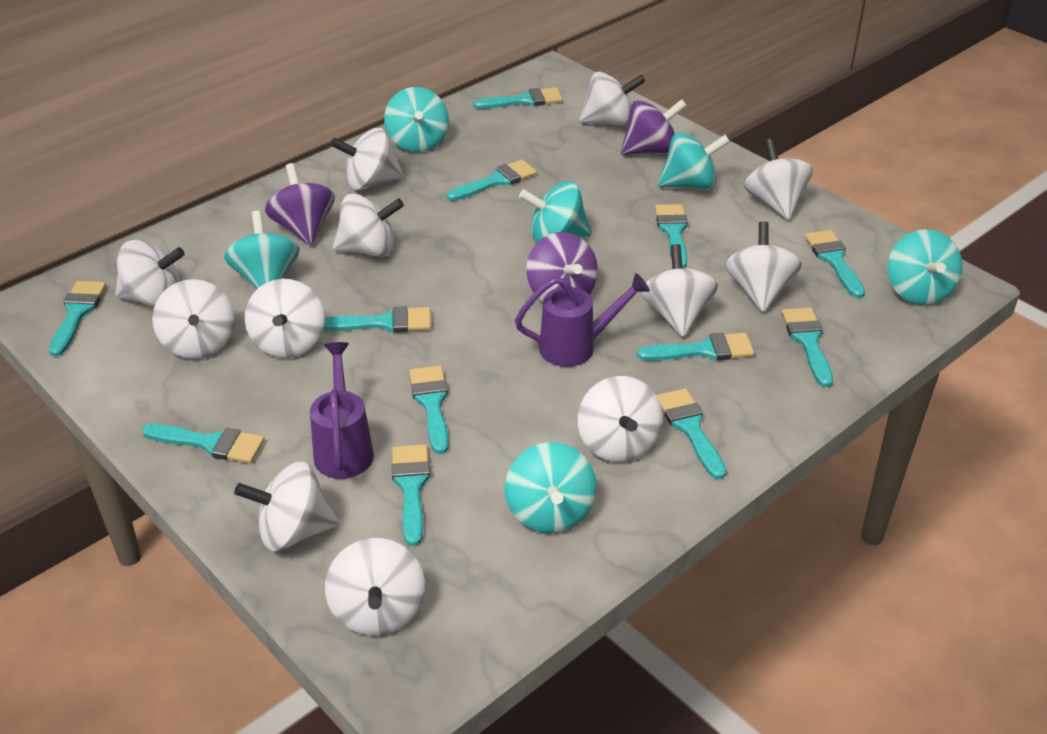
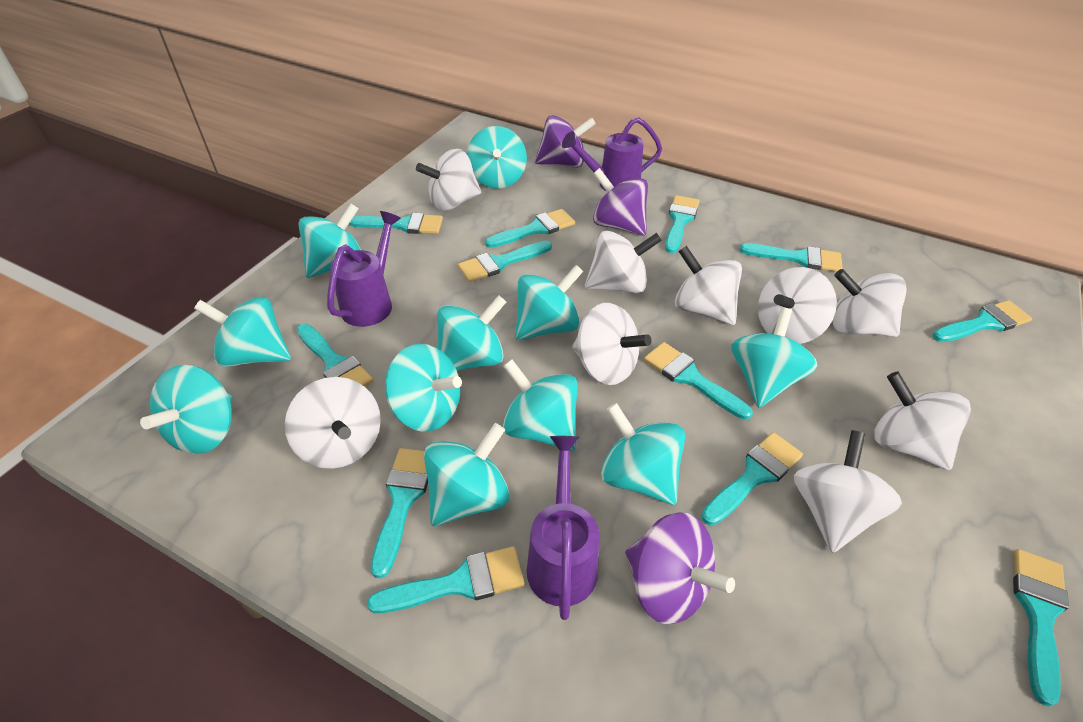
purple watering can: 2 -> 3
turquoise spinning top: 6 -> 11
white spinning top: 12 -> 9

